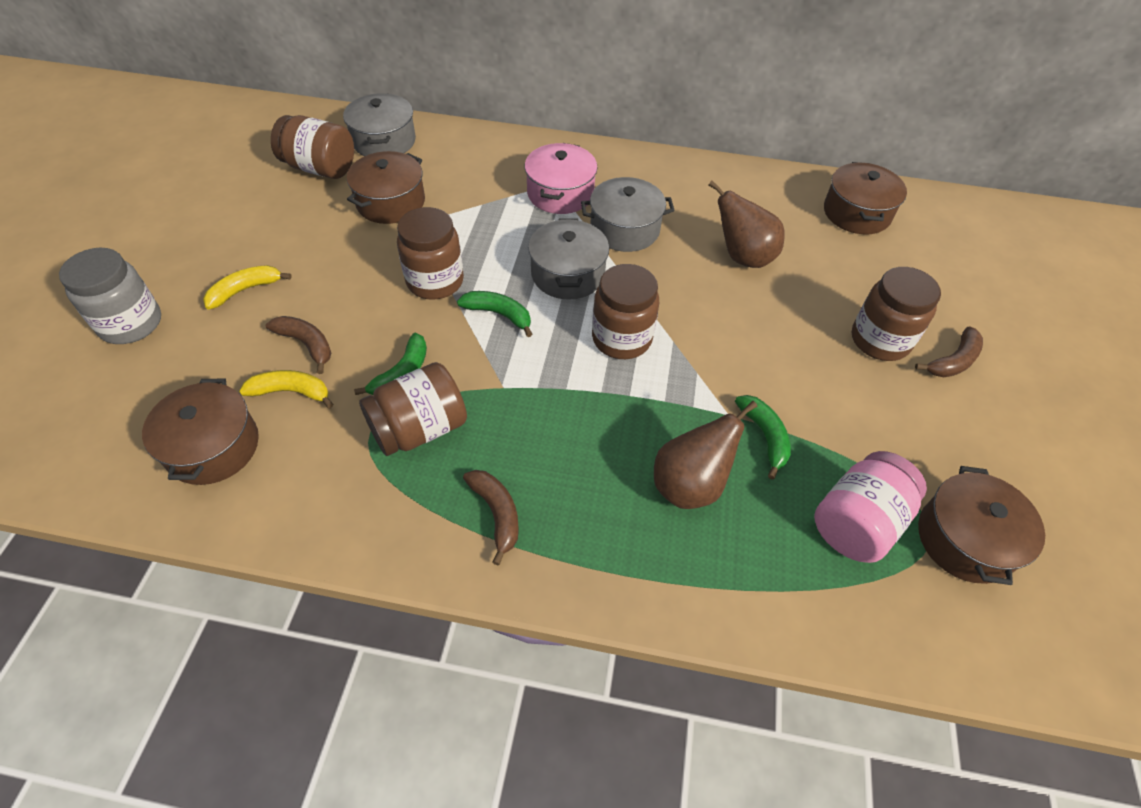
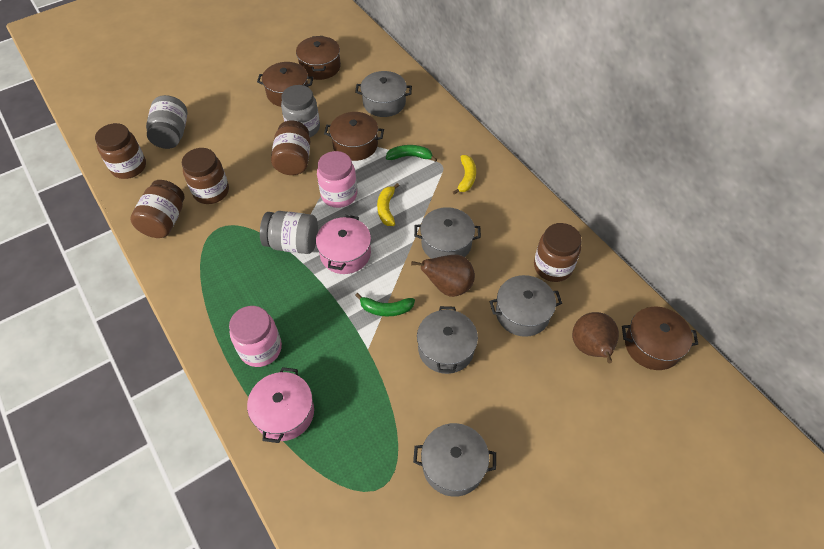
brown banana: 3 -> 0
green banana: 3 -> 2
grey jar: 1 -> 3
grey pot: 3 -> 5
pink jar: 1 -> 2
pink pot: 1 -> 2

